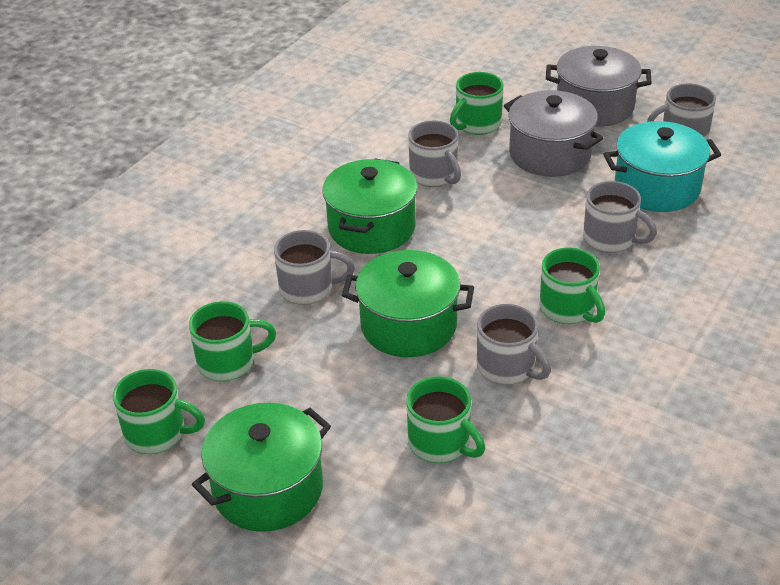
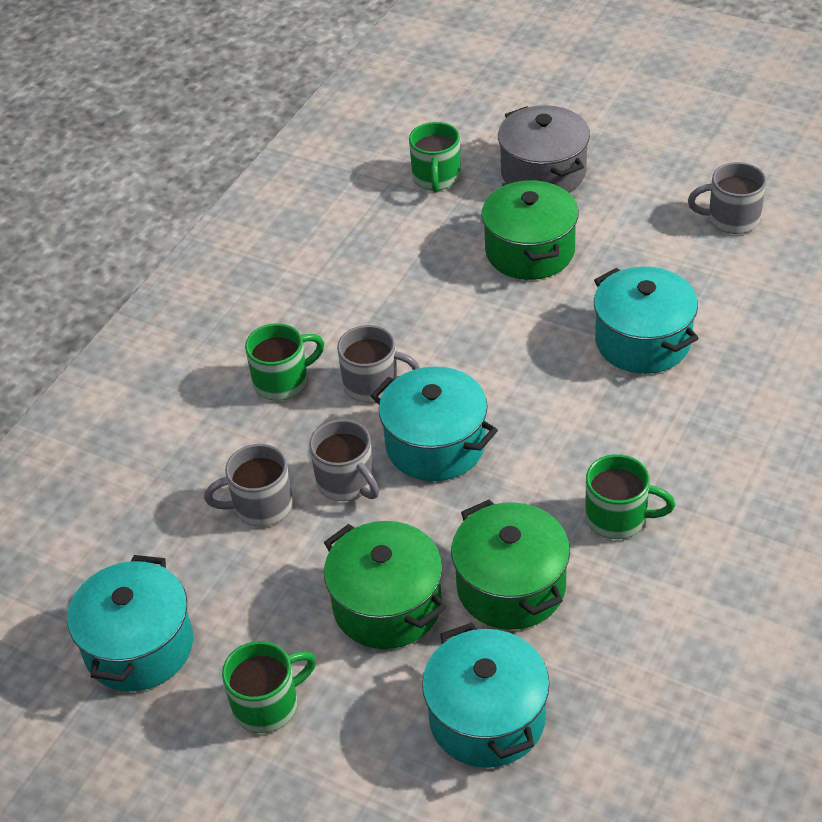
green mug: 5 -> 4
grey mug: 5 -> 4
grey pot: 2 -> 1
turquoise pot: 1 -> 4

